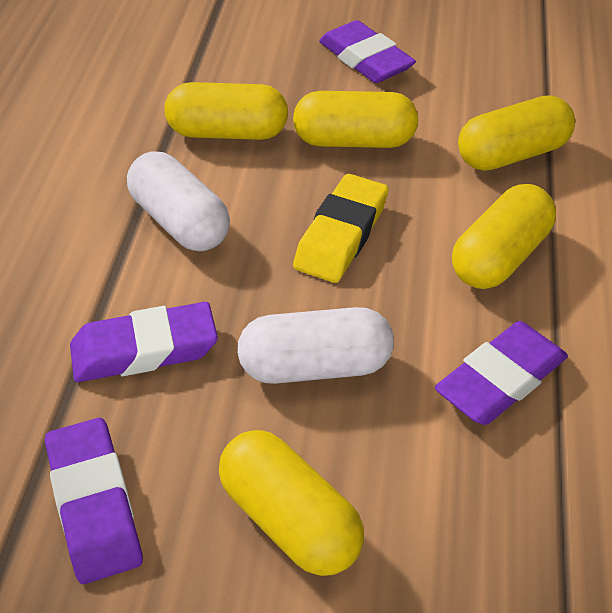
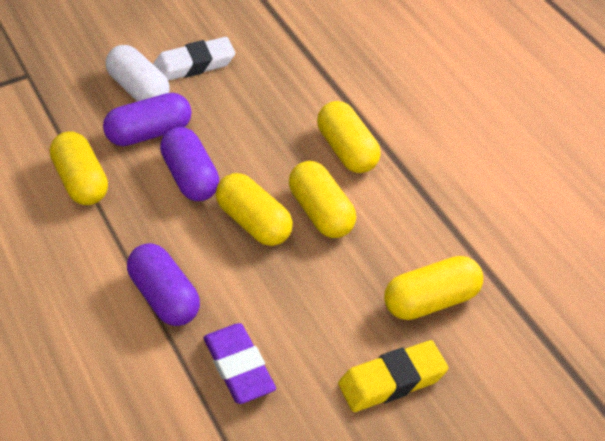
purple capsule: 0 -> 3
purple eraser: 4 -> 1
white capsule: 2 -> 1
white eraser: 0 -> 1

